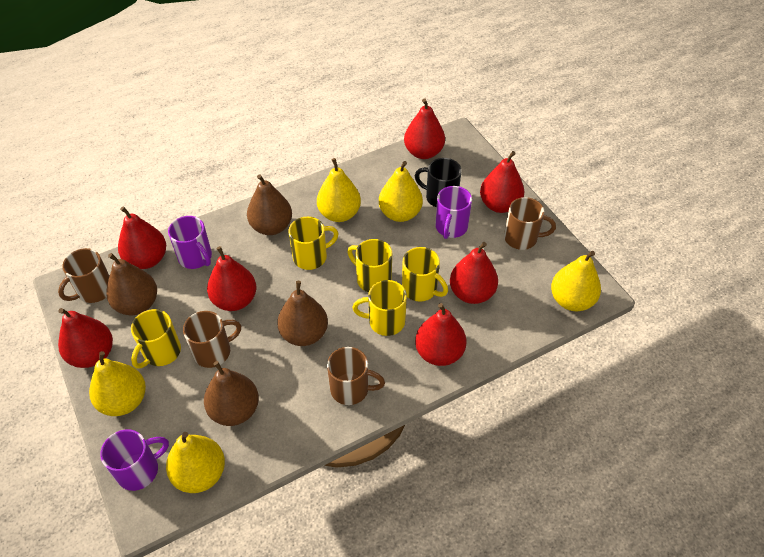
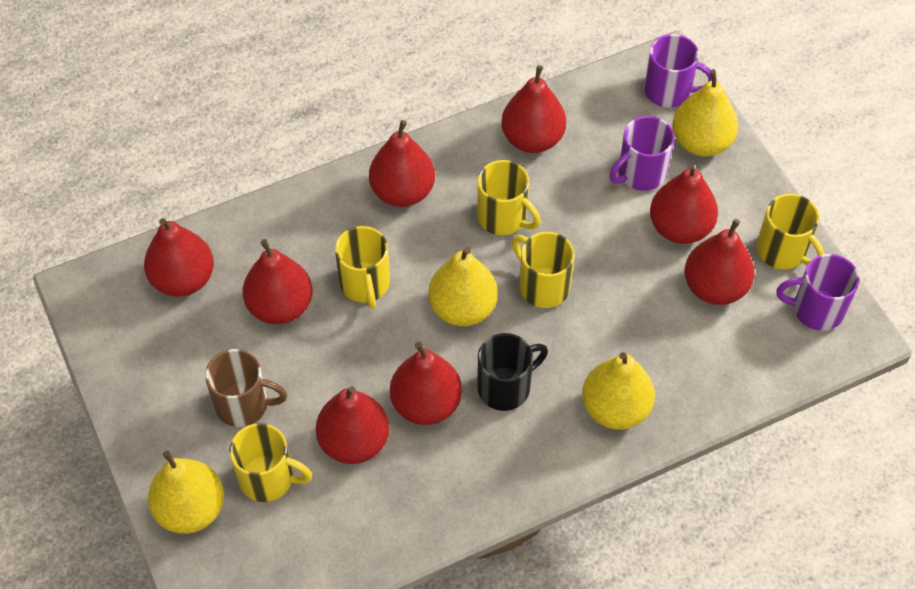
brown mug: 4 -> 1
brown pear: 4 -> 0
red pear: 7 -> 8
yellow pear: 5 -> 4

